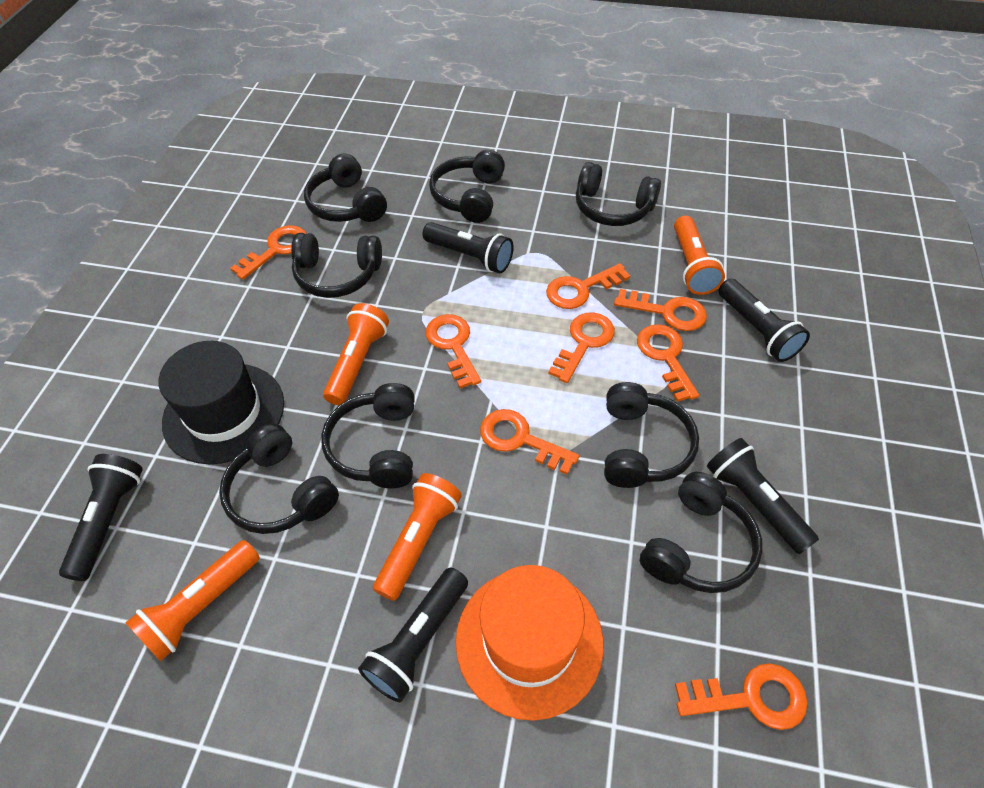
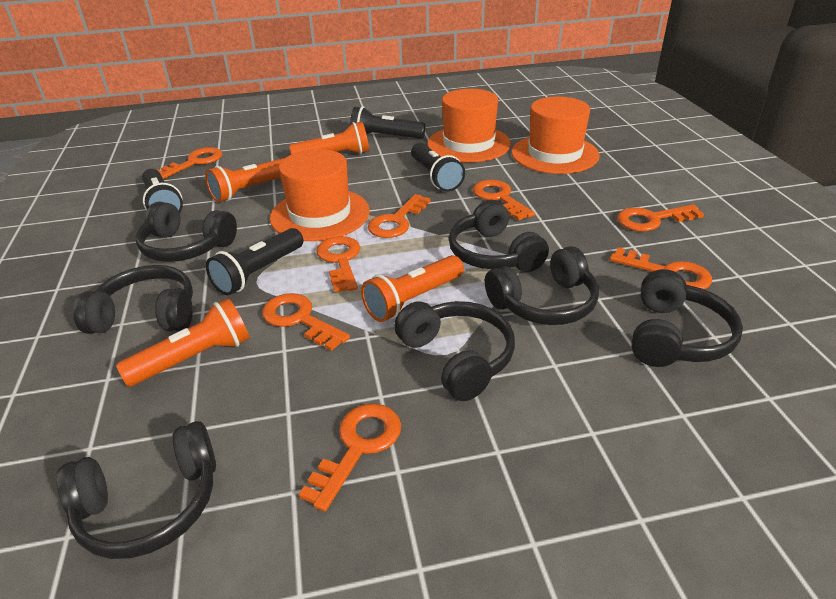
black flashlight: 5 -> 4
black hat: 1 -> 0
black headphones: 8 -> 7
orange hat: 1 -> 3

